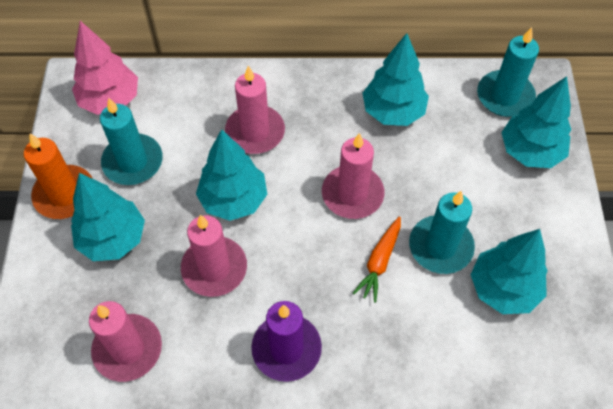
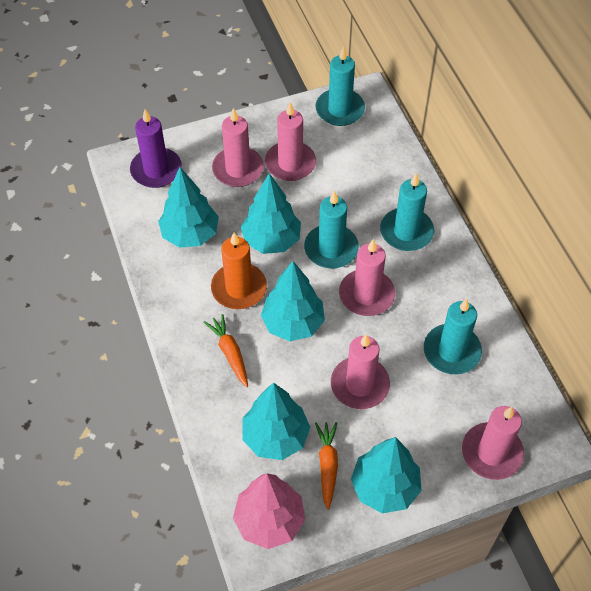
orange carrot: 1 -> 2
pink candle: 4 -> 5
turquoise candle: 3 -> 4

